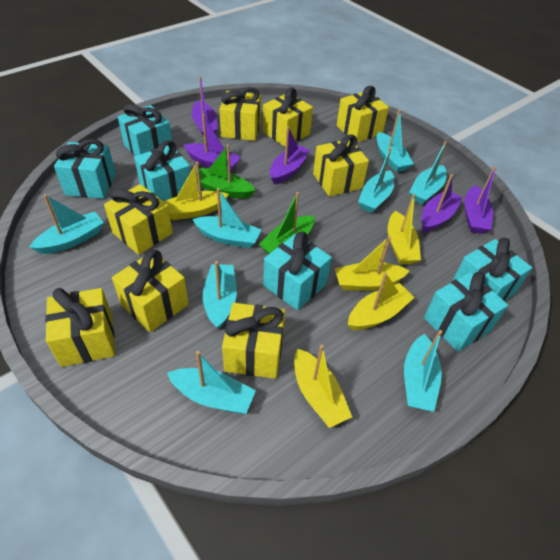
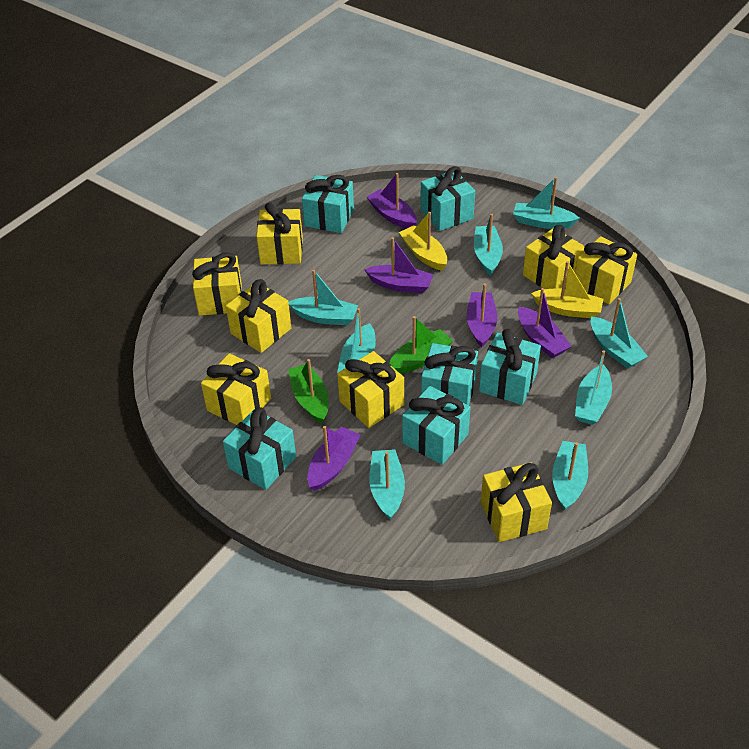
yellow boat: 5 -> 2

